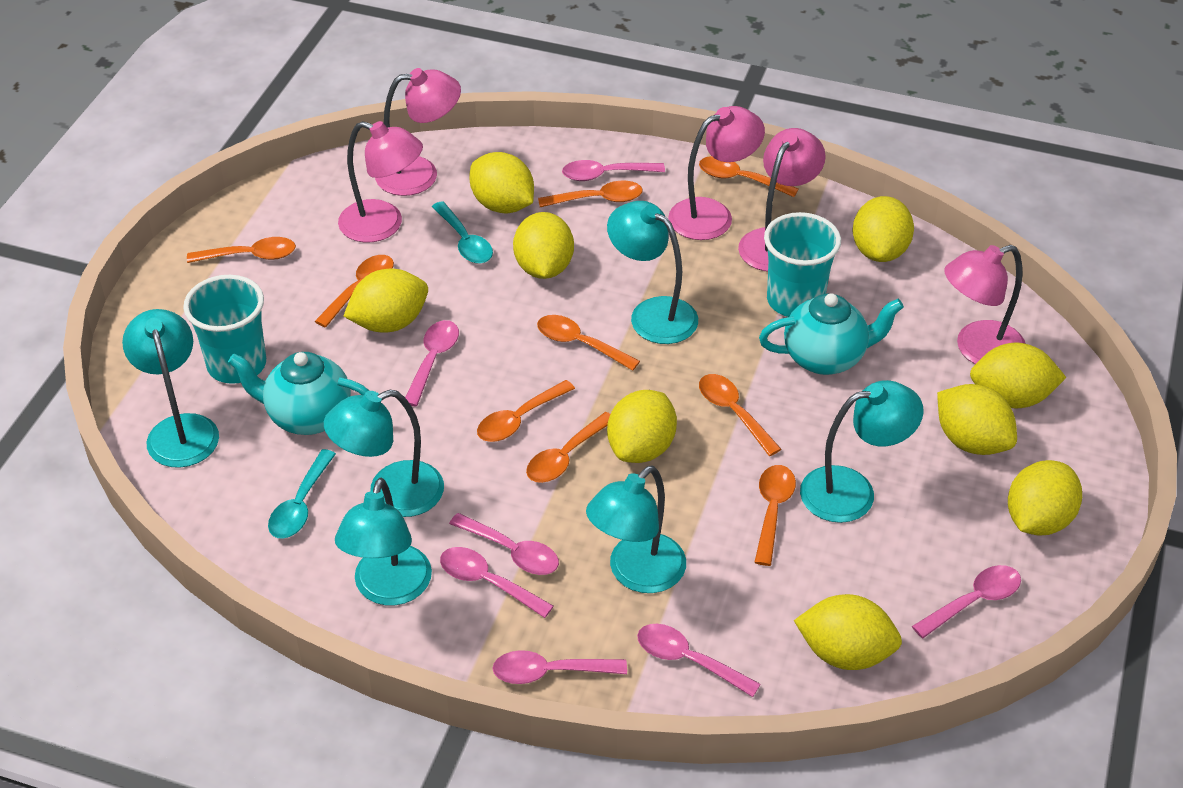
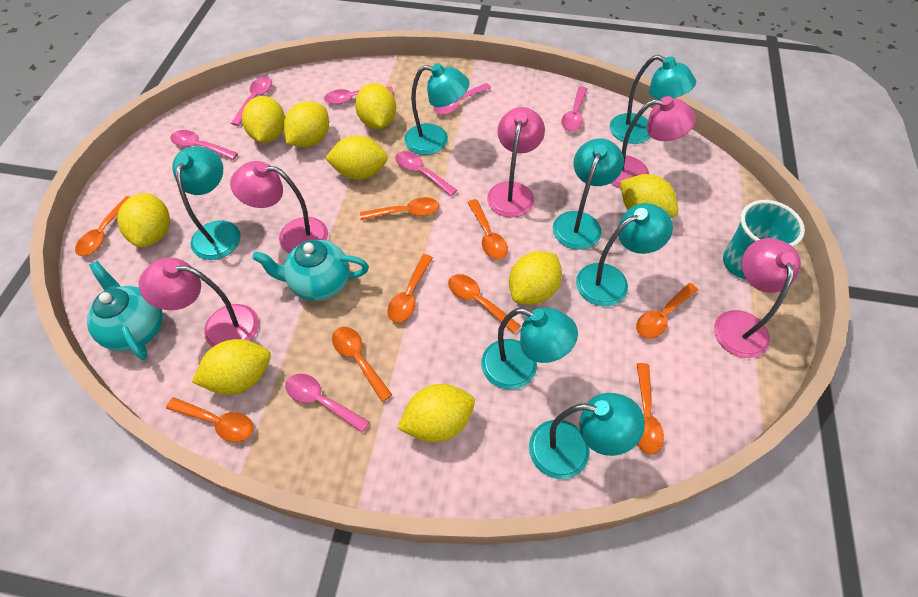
turquoise cup: 2 -> 1
turquoise lamp: 6 -> 7
turquoise spoon: 2 -> 0

